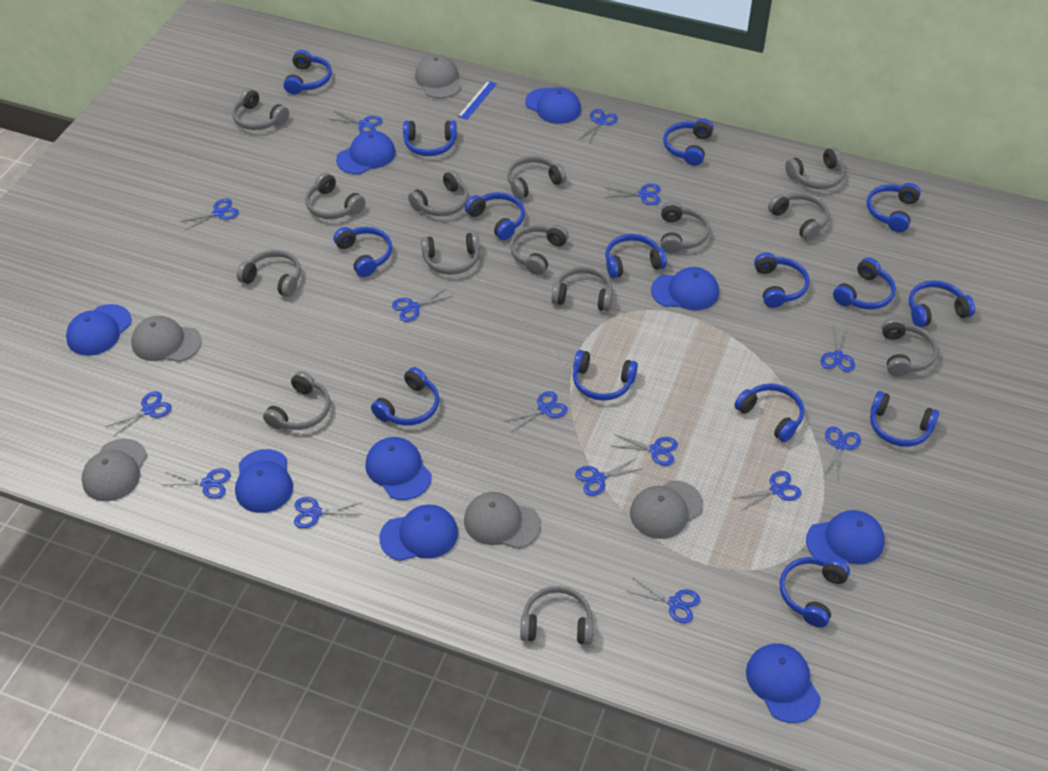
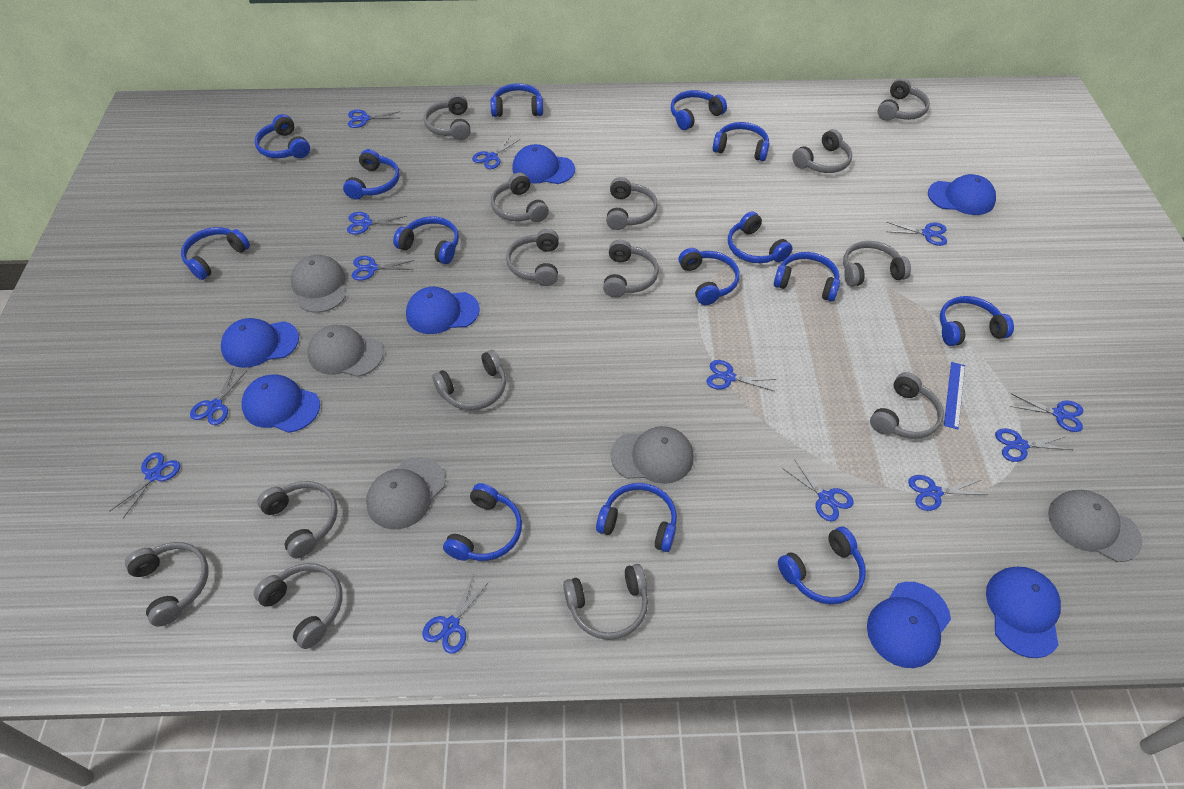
blue cap: 9 -> 7
blue headphones: 15 -> 14
blue scissors: 15 -> 13

